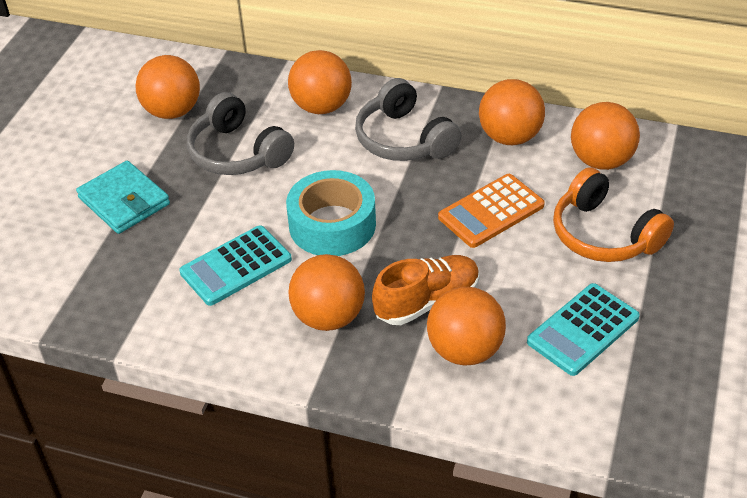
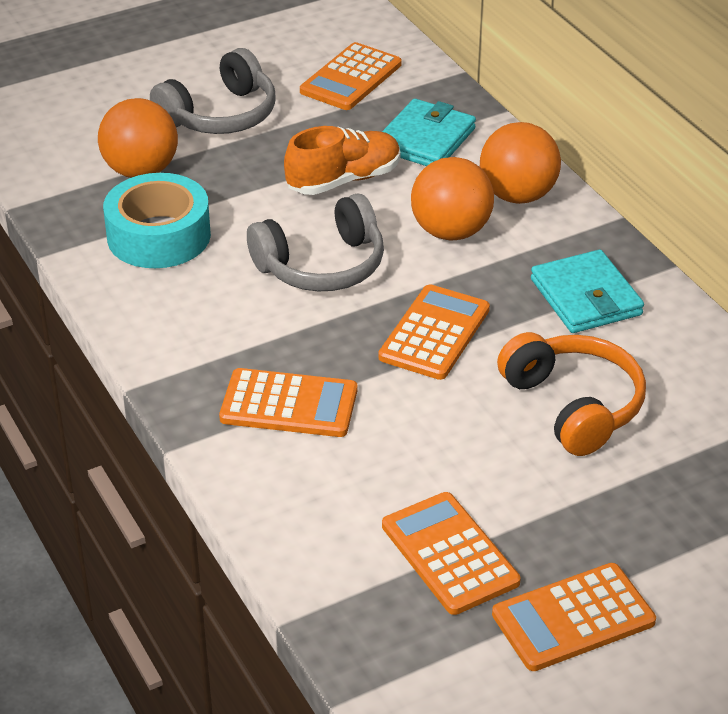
orange ball: 6 -> 3
orange calculator: 1 -> 5
turquoise calculator: 2 -> 0
turquoise wallet: 1 -> 2

